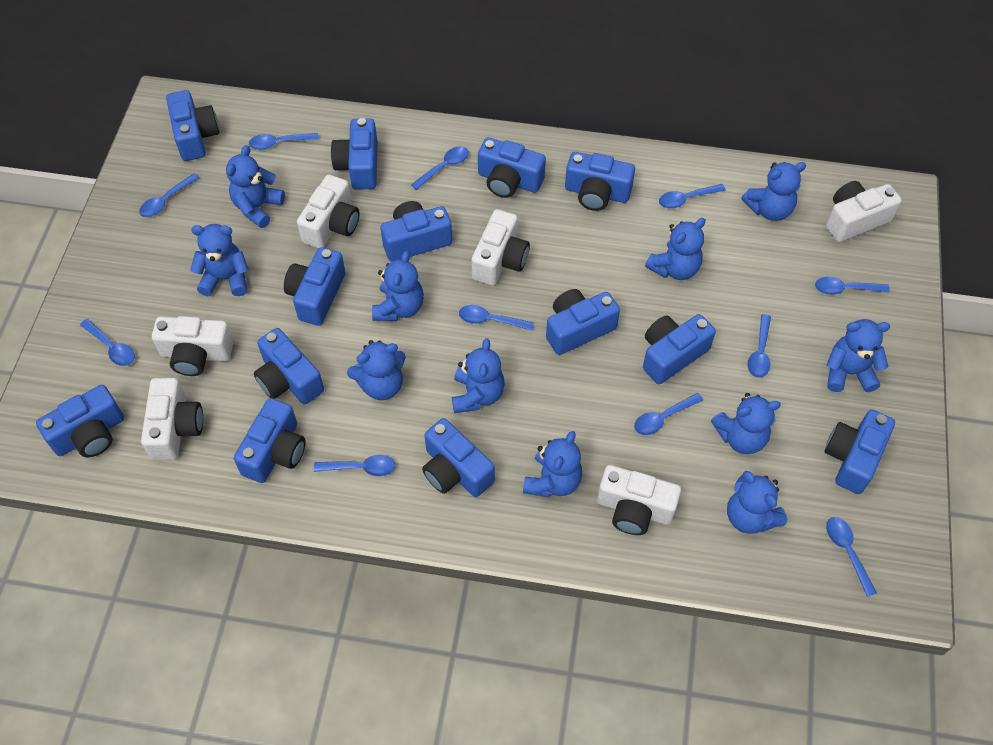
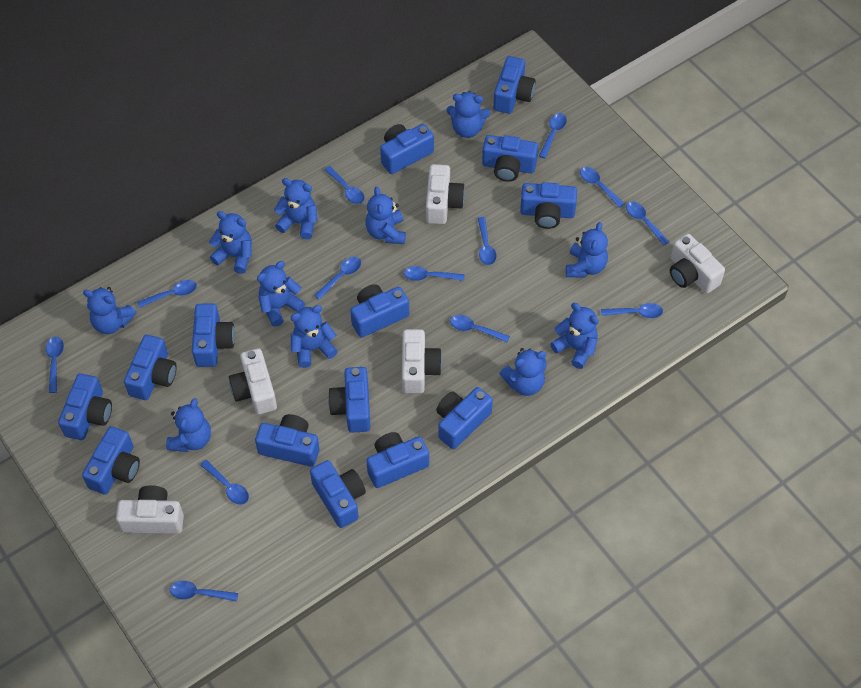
blue camera: 13 -> 14
blue spoon: 11 -> 13
white camera: 6 -> 5

